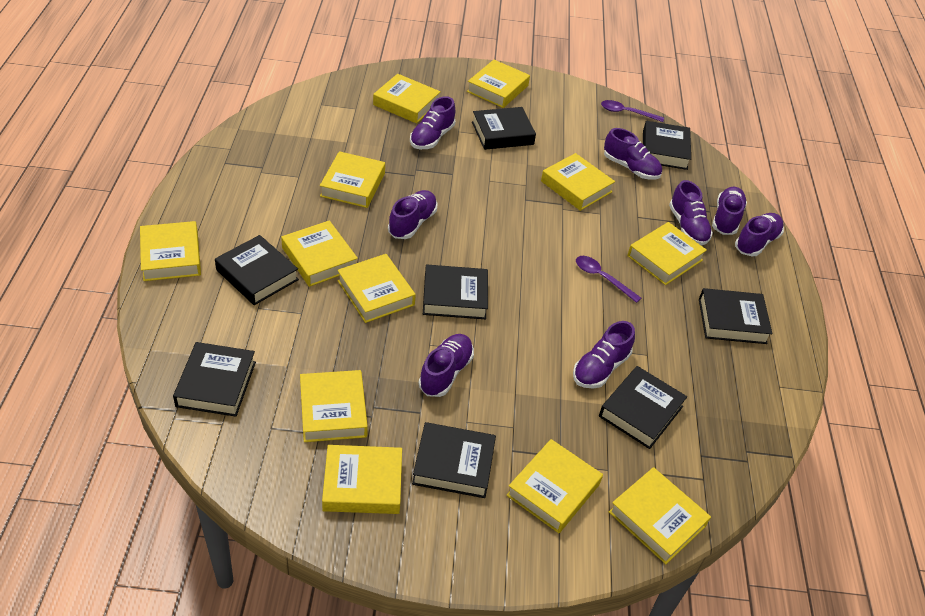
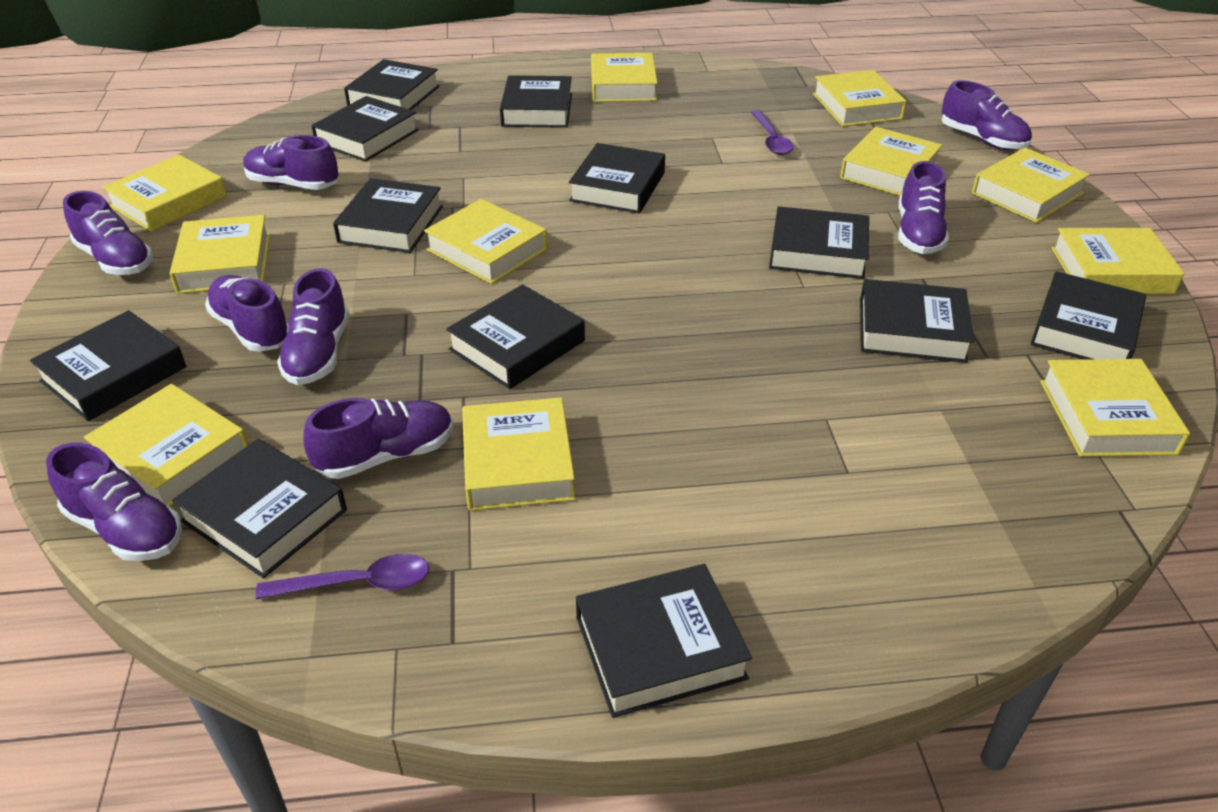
black book: 8 -> 12
yellow book: 12 -> 11

